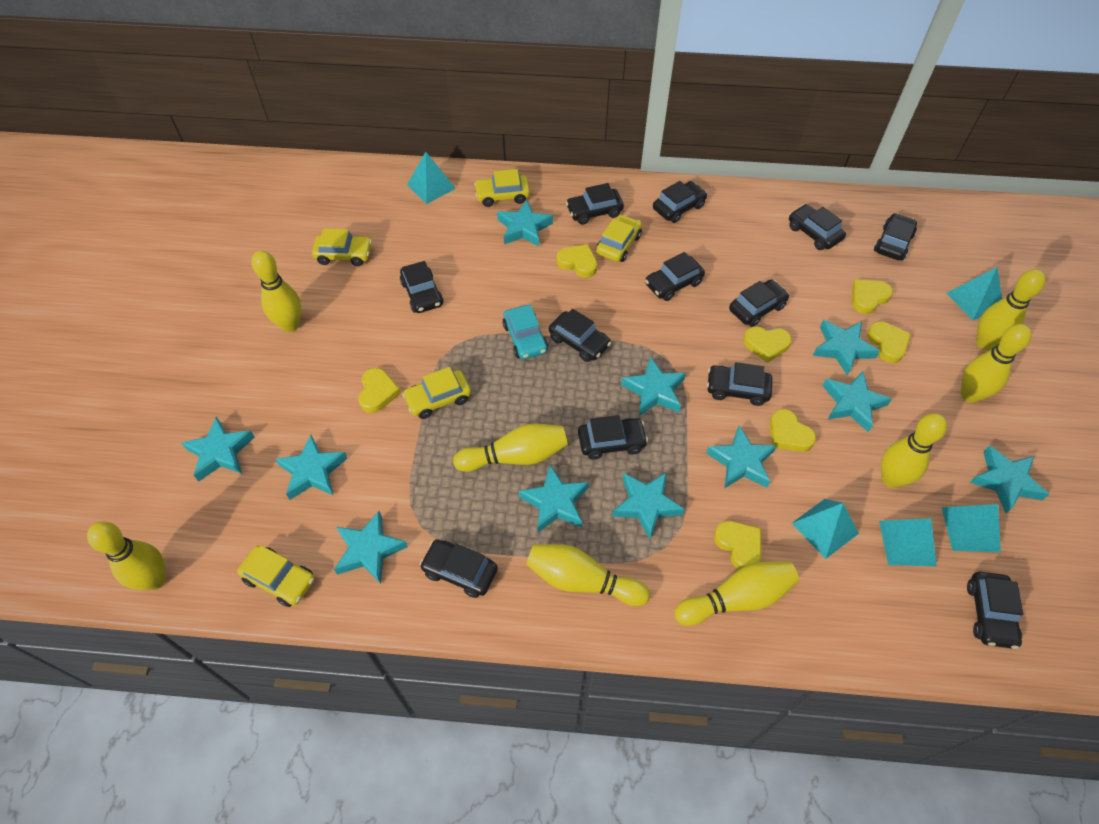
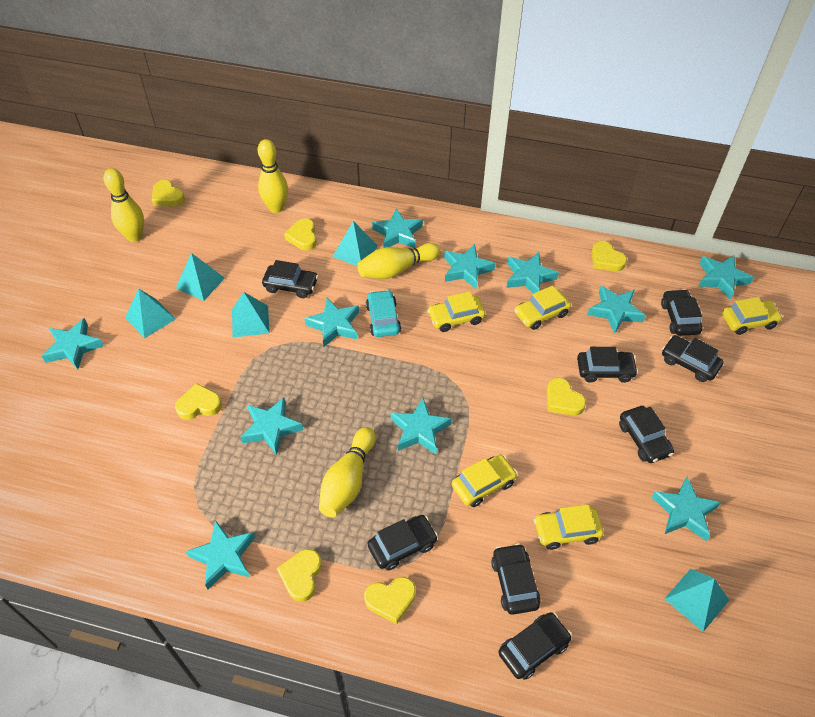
black car: 12 -> 8
yellow bowling pin: 8 -> 4

